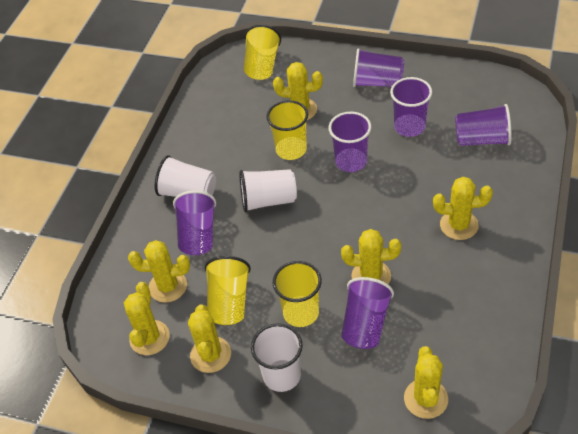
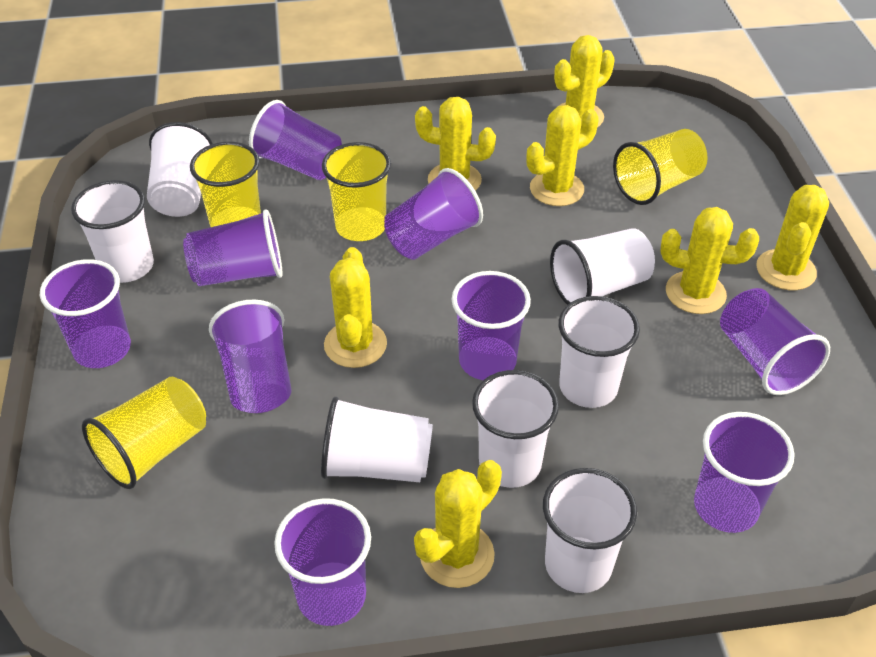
purple cup: 6 -> 9
white cup: 3 -> 7

